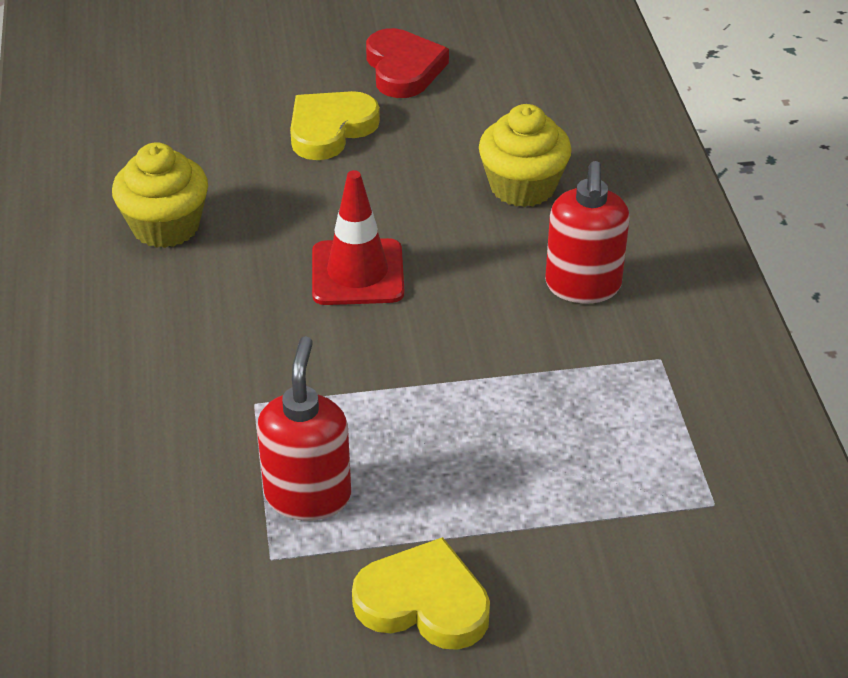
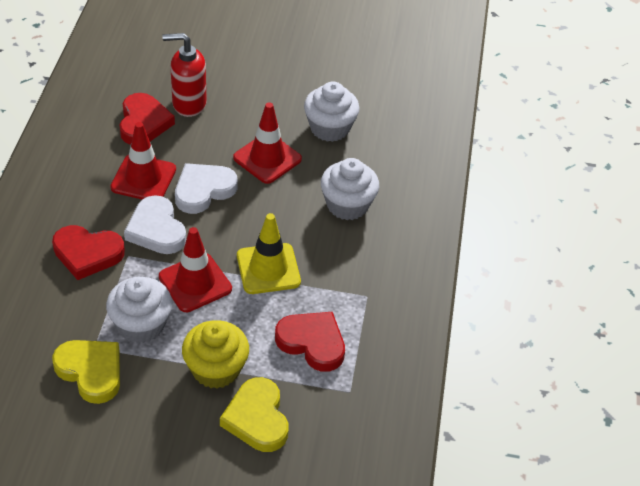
red heart: 1 -> 3
red soap dispenser: 2 -> 1
red traffic cone: 1 -> 3
white cupcake: 0 -> 3
white heart: 0 -> 2
yellow cupcake: 2 -> 1
yellow traffic cone: 0 -> 1

